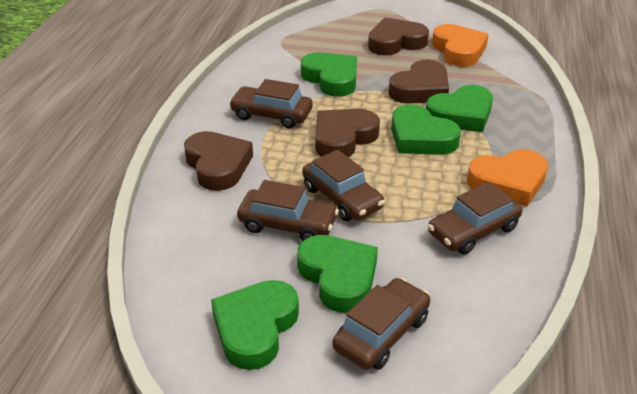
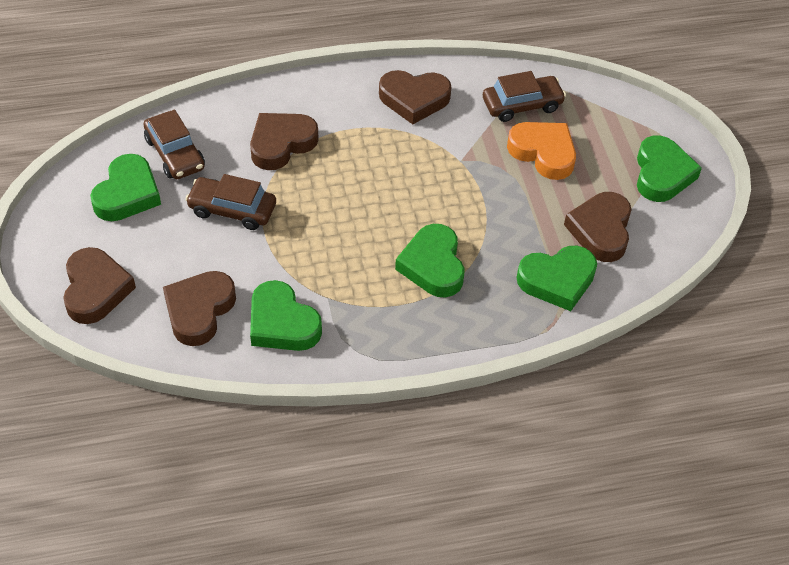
brown car: 5 -> 3
brown heart: 4 -> 5
orange heart: 2 -> 1

